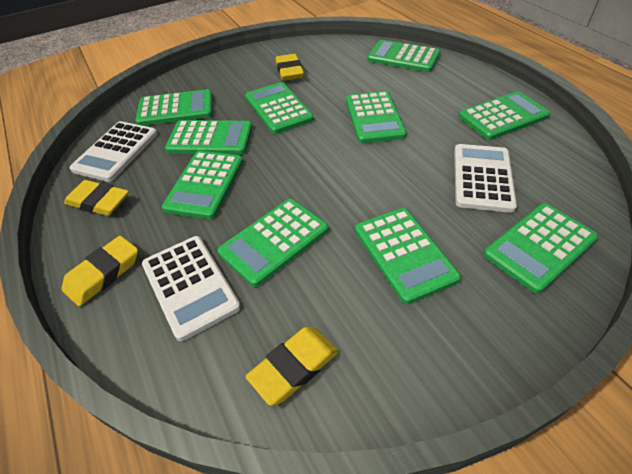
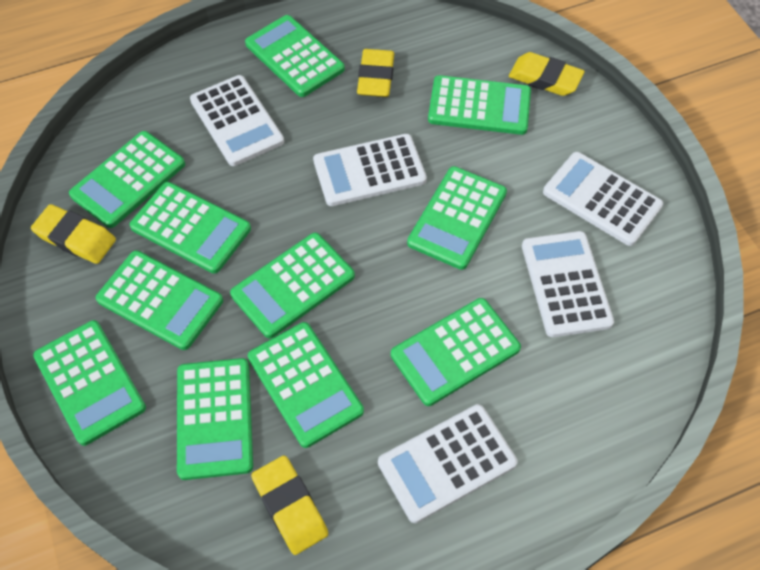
green calculator: 10 -> 11
white calculator: 3 -> 5

